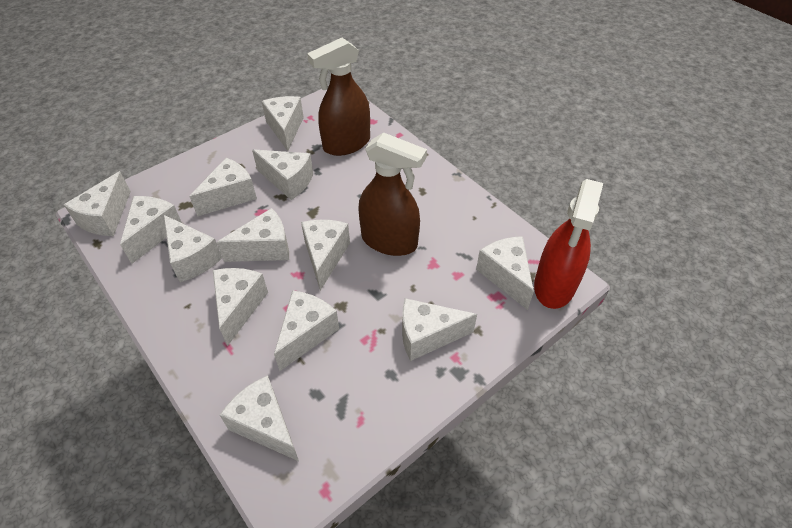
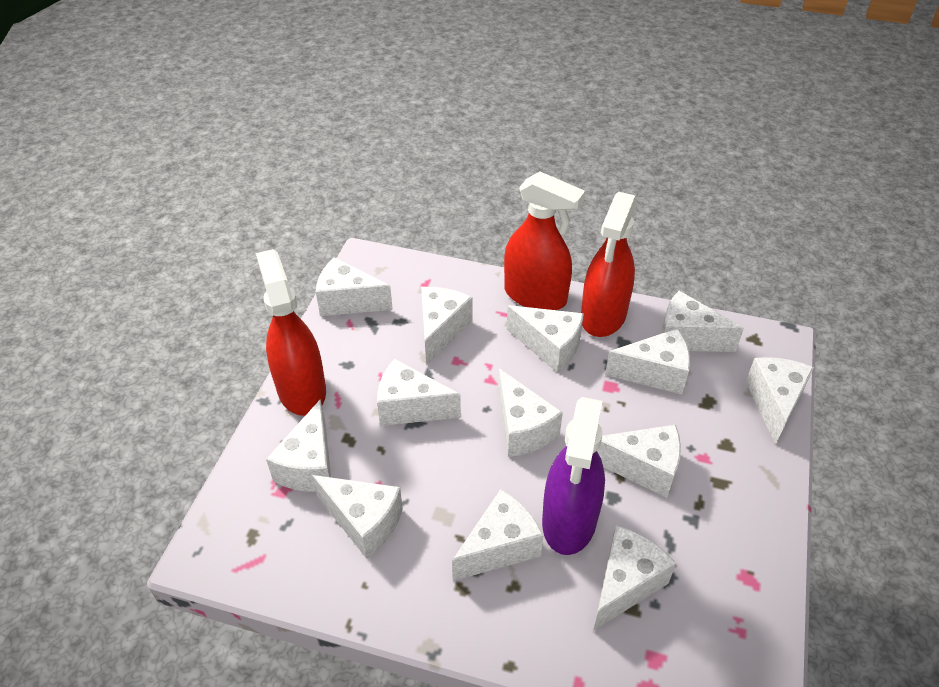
brown spray bottle: 2 -> 0
purple spray bottle: 0 -> 1
red spray bottle: 1 -> 3

